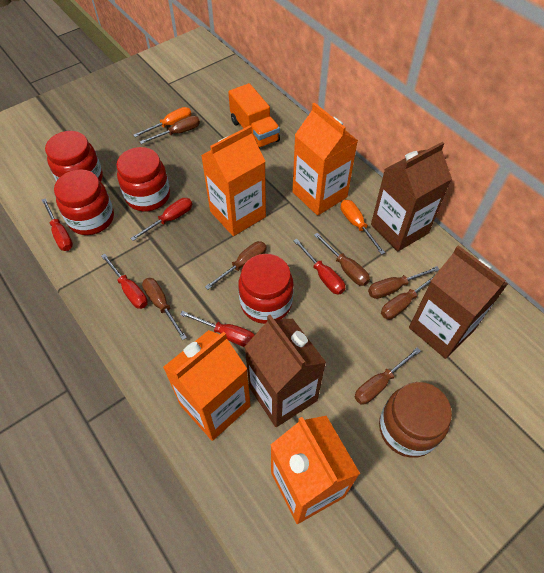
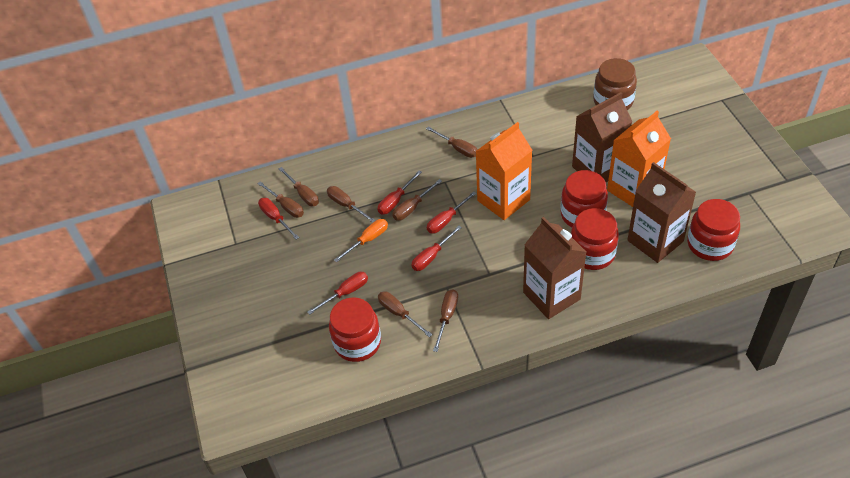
orange carton: 4 -> 2
orange screwdriver: 2 -> 1
orange truck: 1 -> 0

